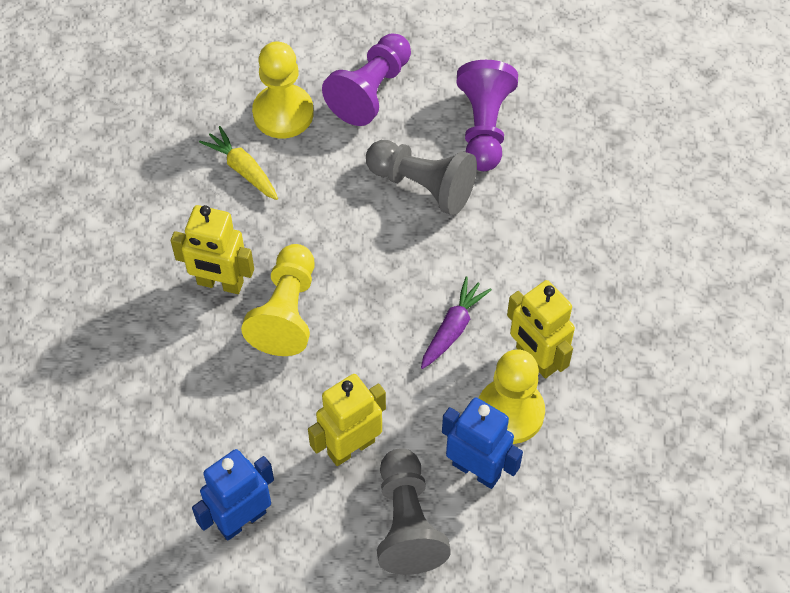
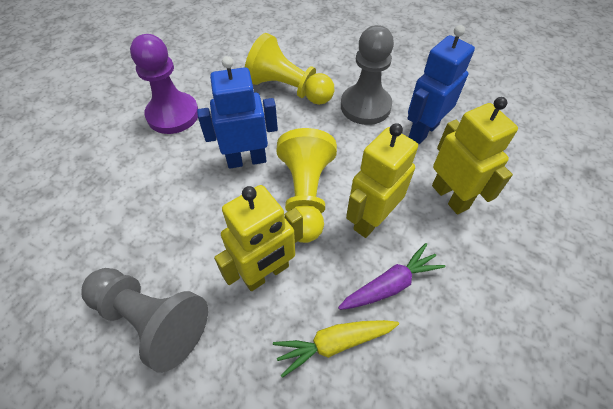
purple pawn: 2 -> 1
yellow pawn: 3 -> 2

